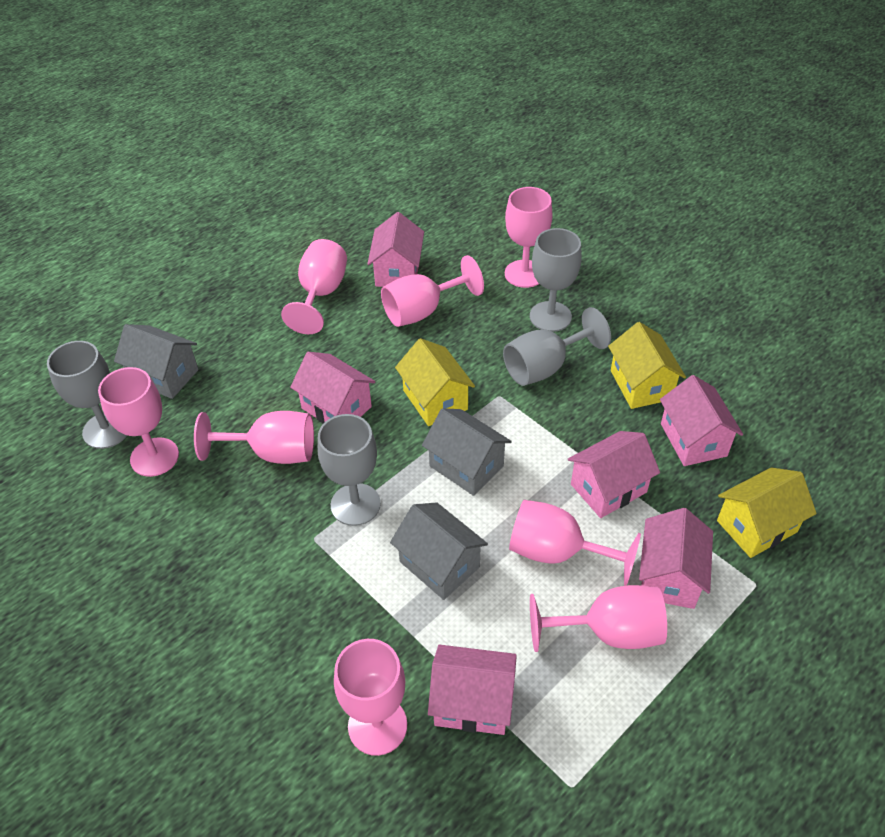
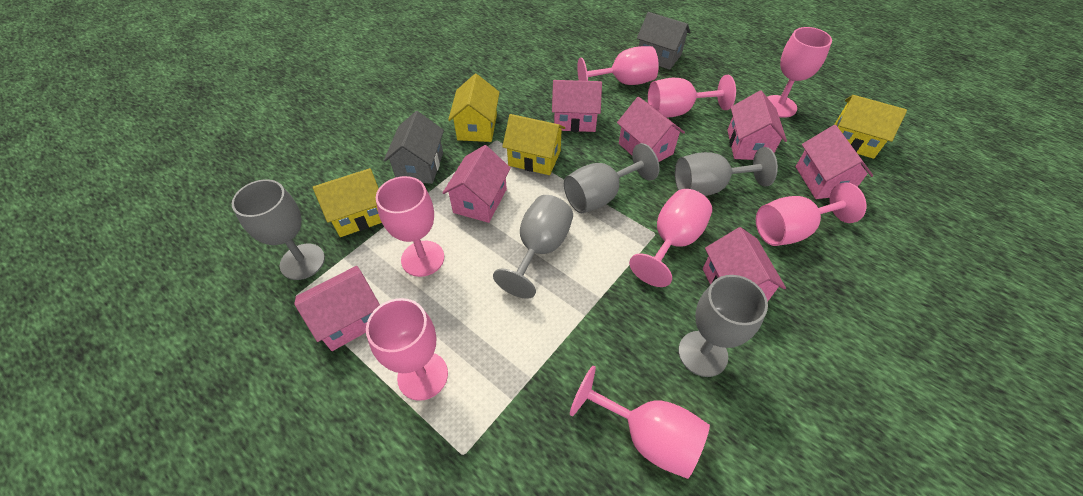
grey goblet: 4 -> 5
grey house: 3 -> 2
pink house: 6 -> 7
yellow house: 3 -> 4

